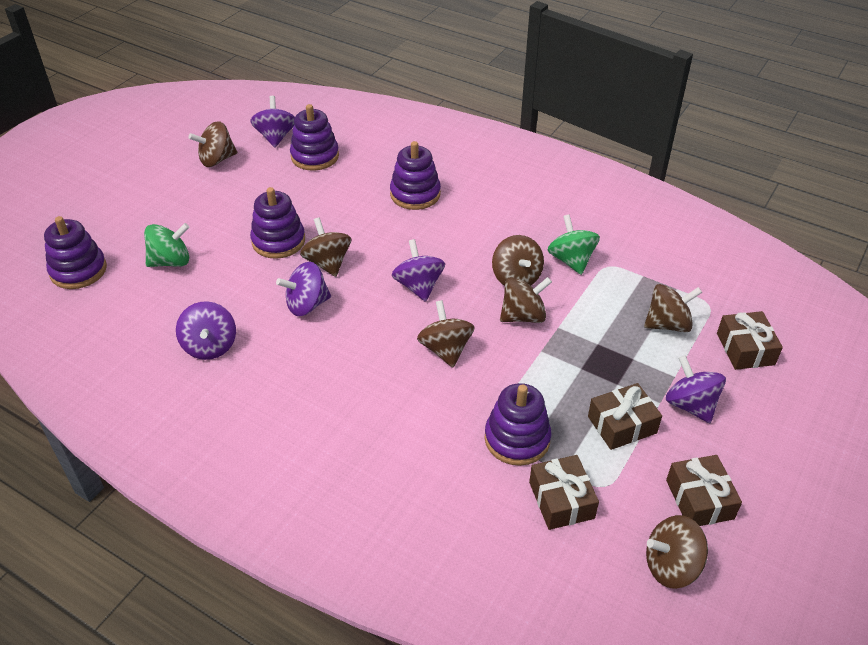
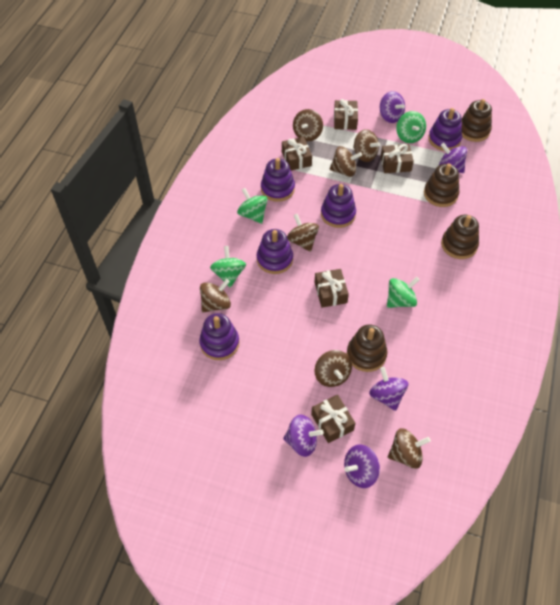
brown gift: 4 -> 5
brown stacking toy: 0 -> 4
green spinning top: 2 -> 4

